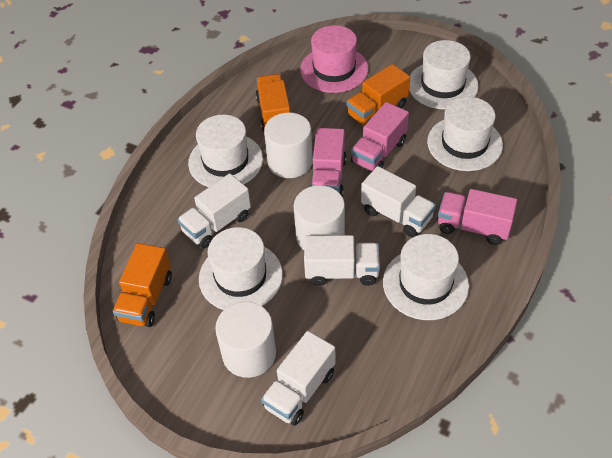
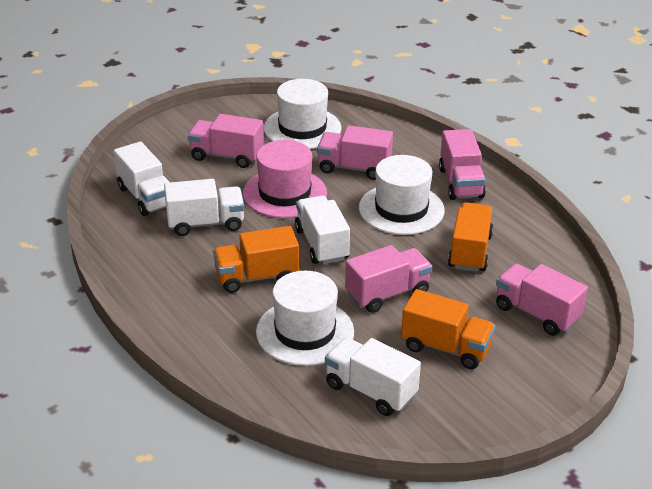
pink truck: 3 -> 5
white cylinder: 3 -> 0
white hat: 5 -> 3

